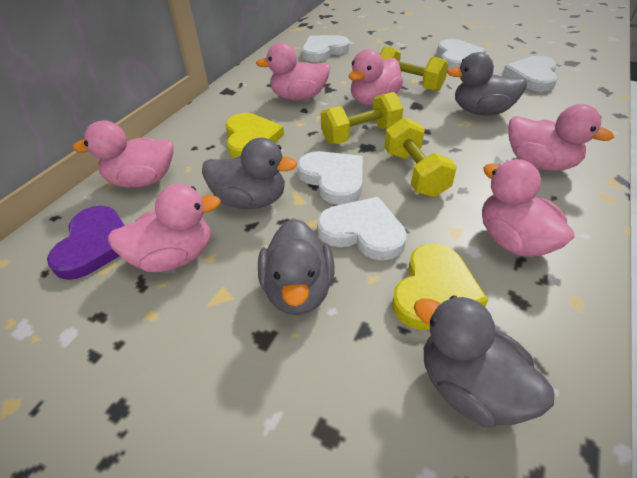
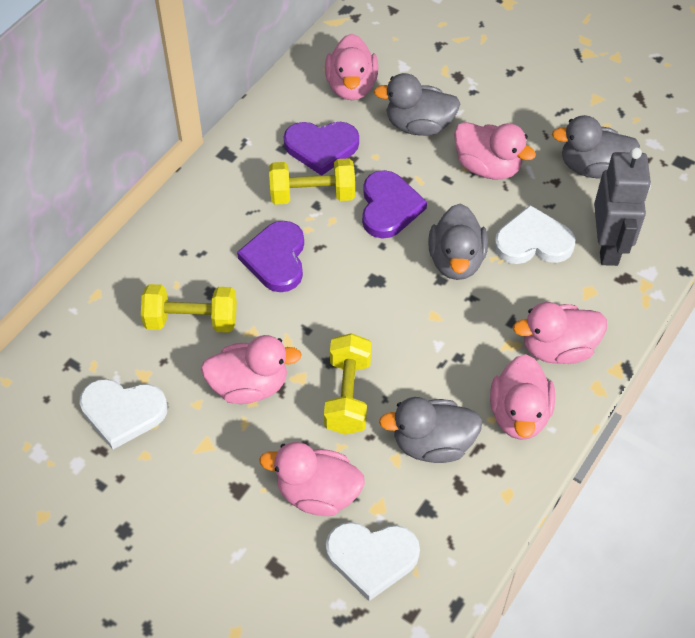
grey robot: 0 -> 1
purple heart: 1 -> 3
white heart: 5 -> 3
yellow heart: 2 -> 0

